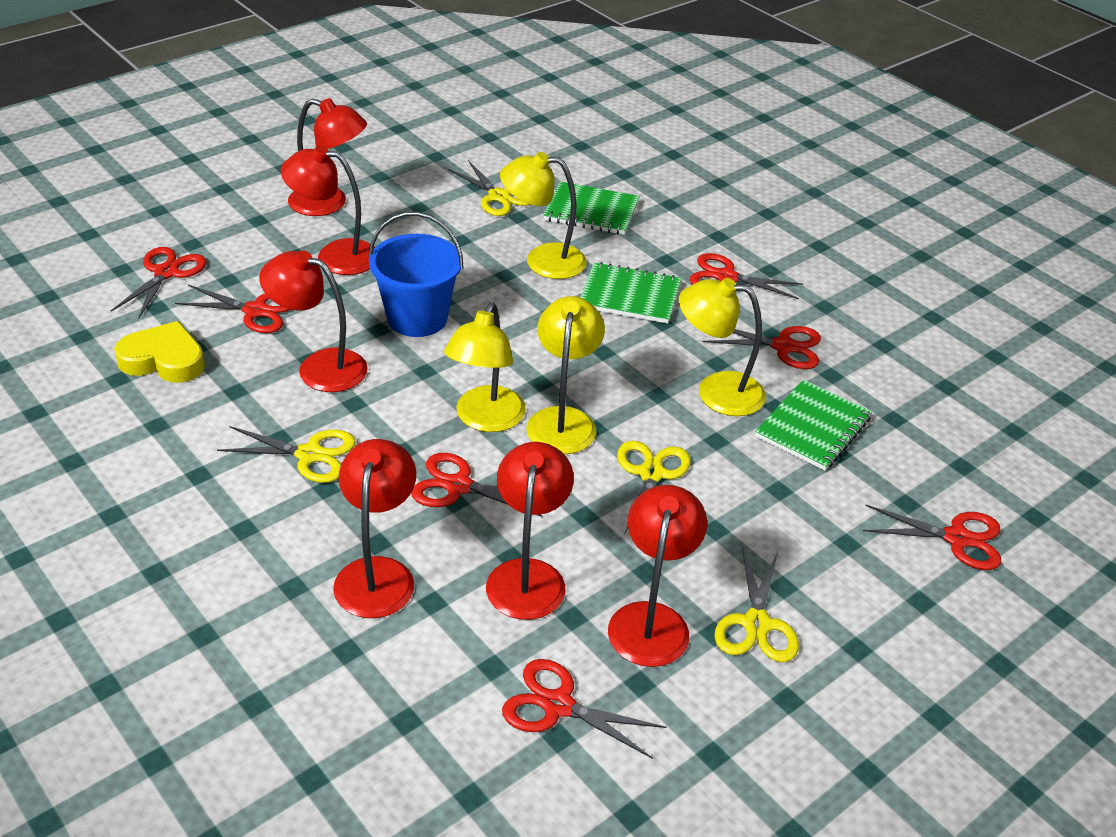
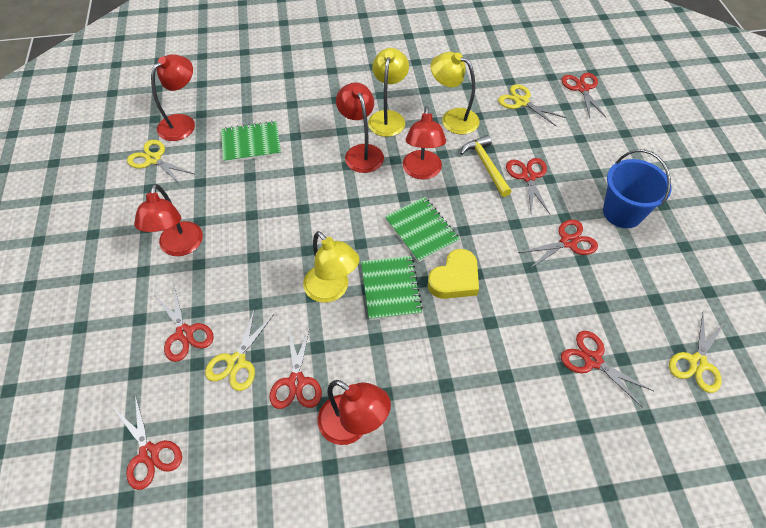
red lamp: 6 -> 5
yellow hammer: 0 -> 1
yellow lamp: 4 -> 3

